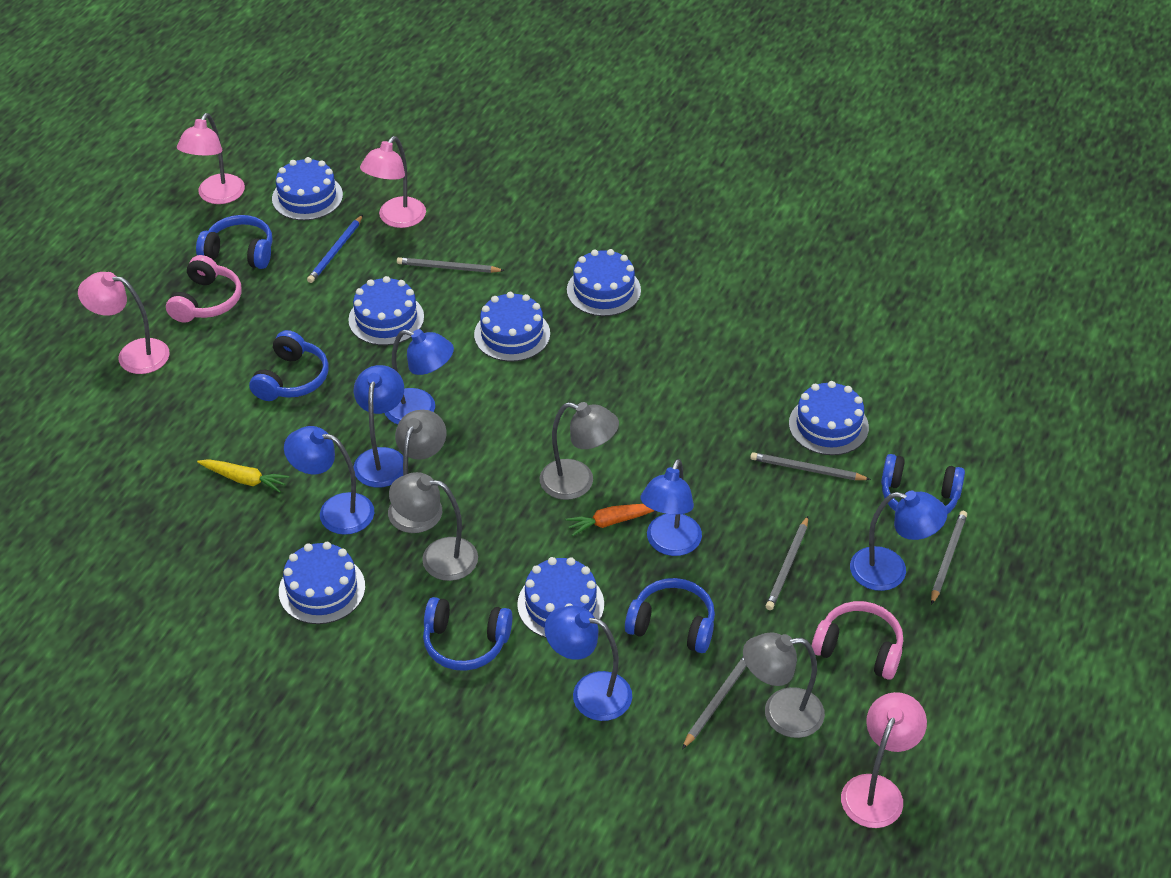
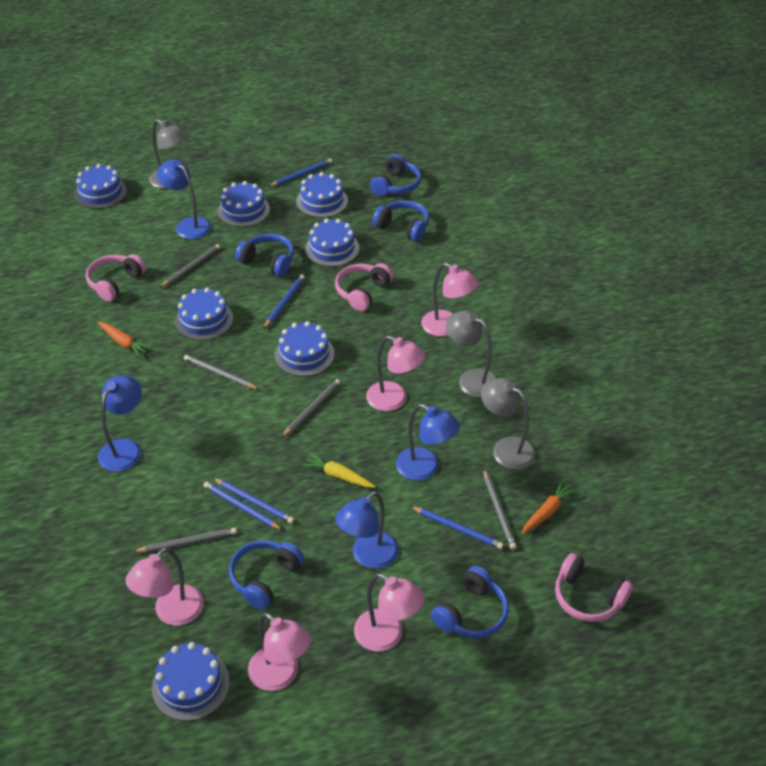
blue lamp: 6 -> 4
blue pencil: 1 -> 5
grey lamp: 4 -> 3
orange carrot: 1 -> 2
pink headphones: 2 -> 3
pink lamp: 4 -> 5

